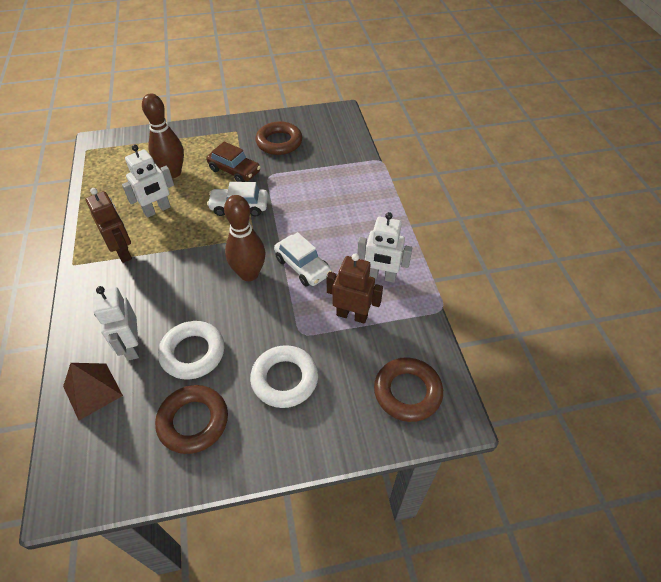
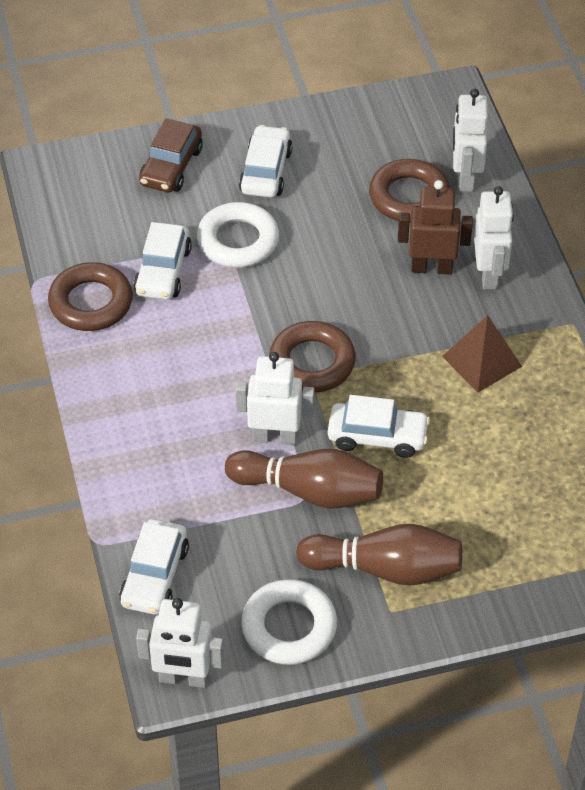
brown robot: 2 -> 1
white car: 2 -> 4
white robot: 3 -> 4

